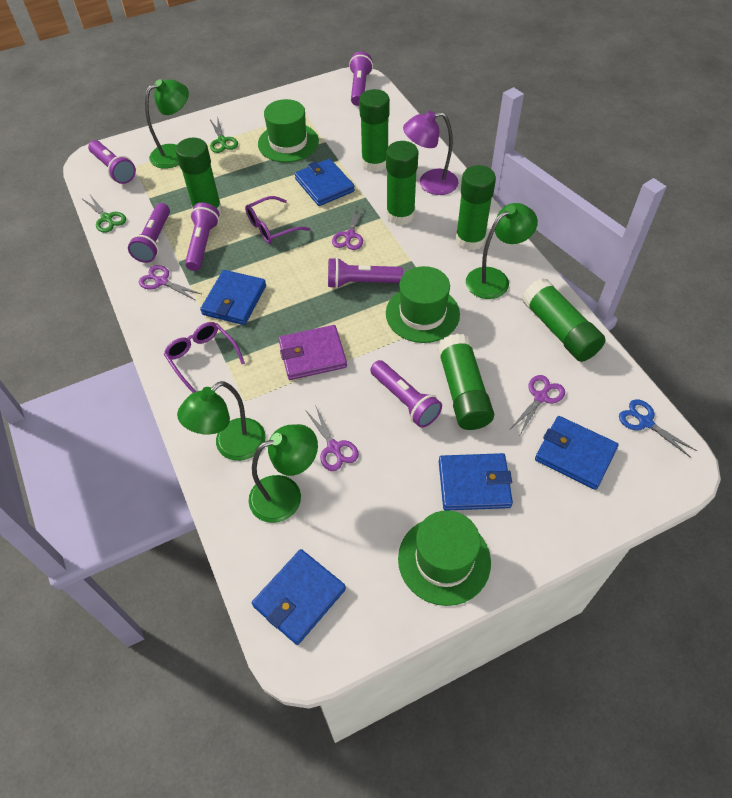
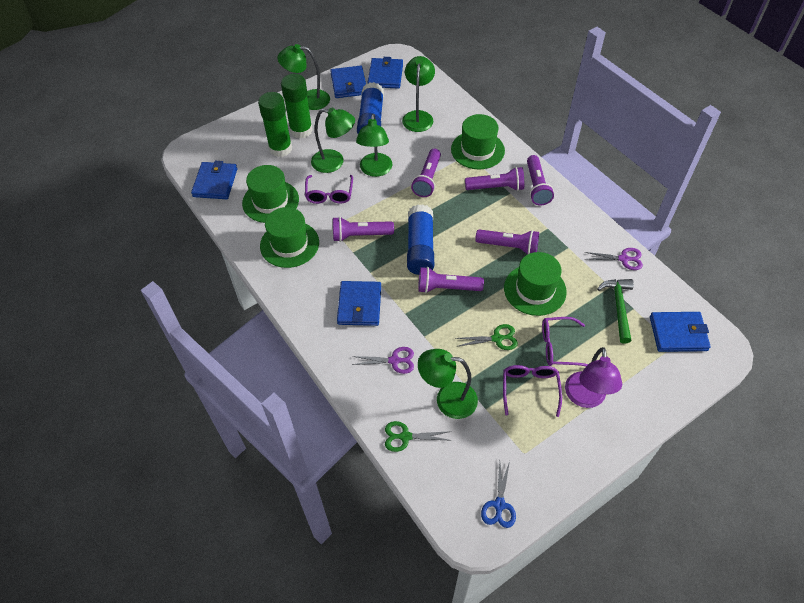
blue glue stick: 0 -> 2
green glue stick: 6 -> 2
green hammer: 0 -> 1
green hat: 3 -> 4
green lamp: 4 -> 5
purple glasses: 2 -> 3
purple scissors: 4 -> 2
purple wallet: 1 -> 0

